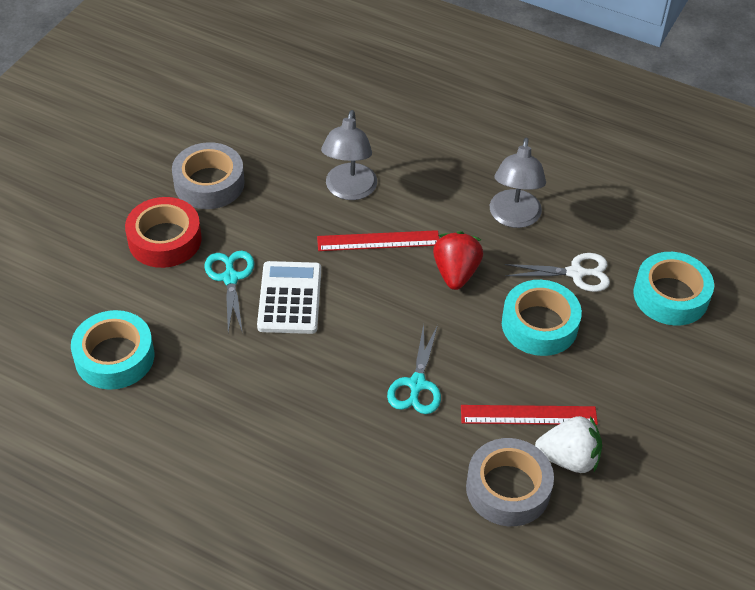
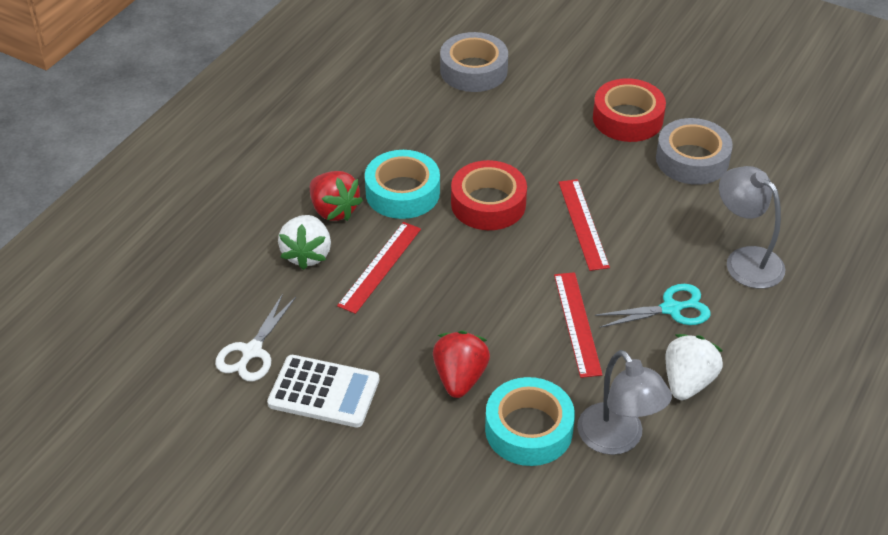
red ruler: 2 -> 3
red strawberry: 1 -> 2
red tape: 1 -> 2
turquoise scissors: 2 -> 1
turquoise tape: 3 -> 2
white strawberry: 1 -> 2

